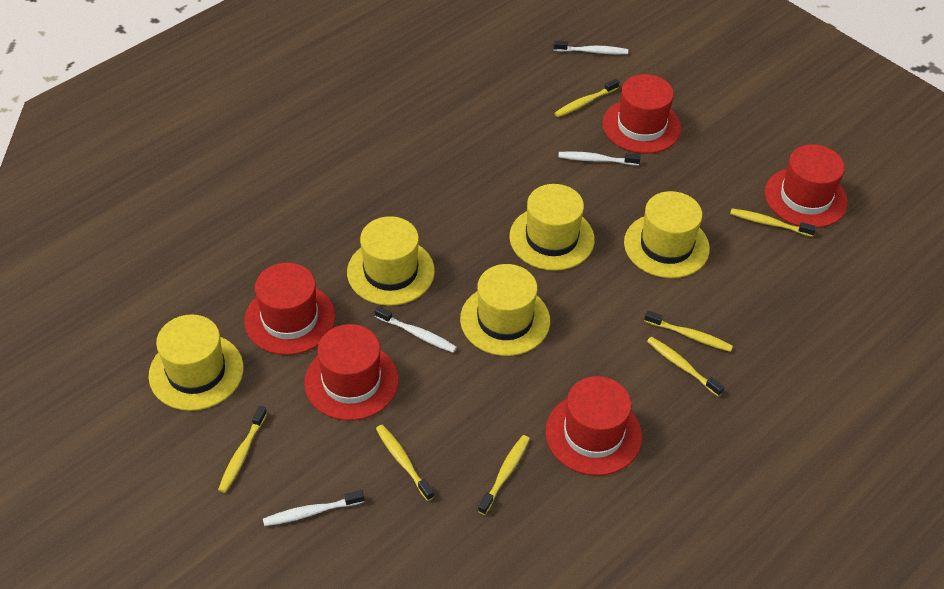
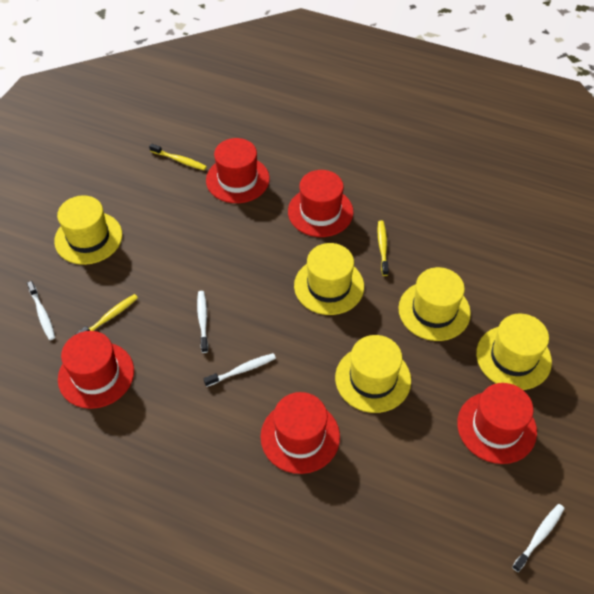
yellow toothbrush: 7 -> 3

